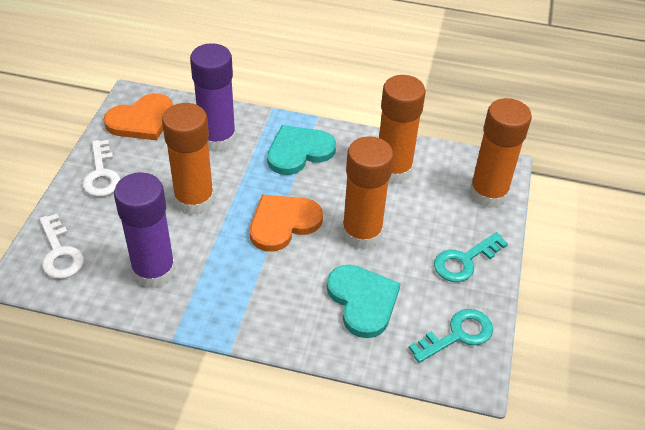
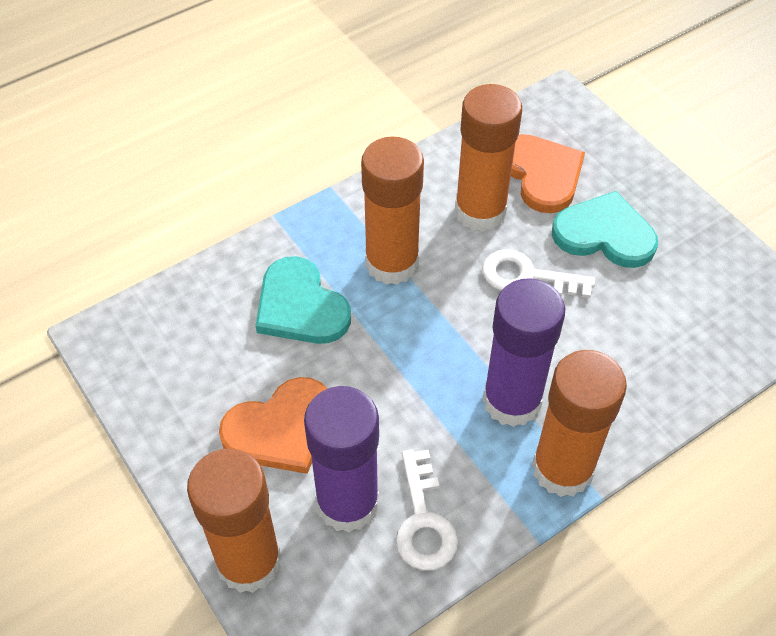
turquoise key: 2 -> 0

